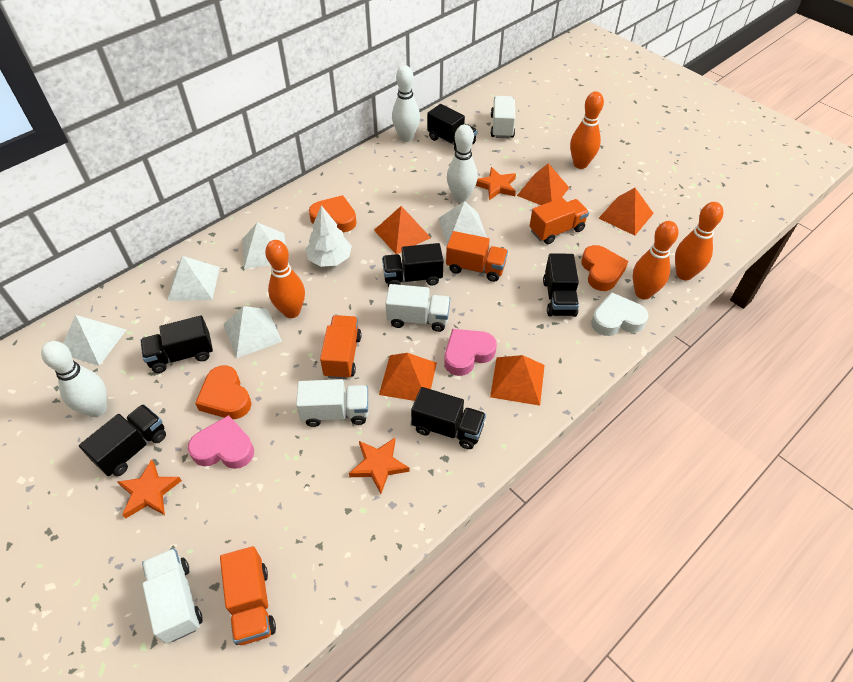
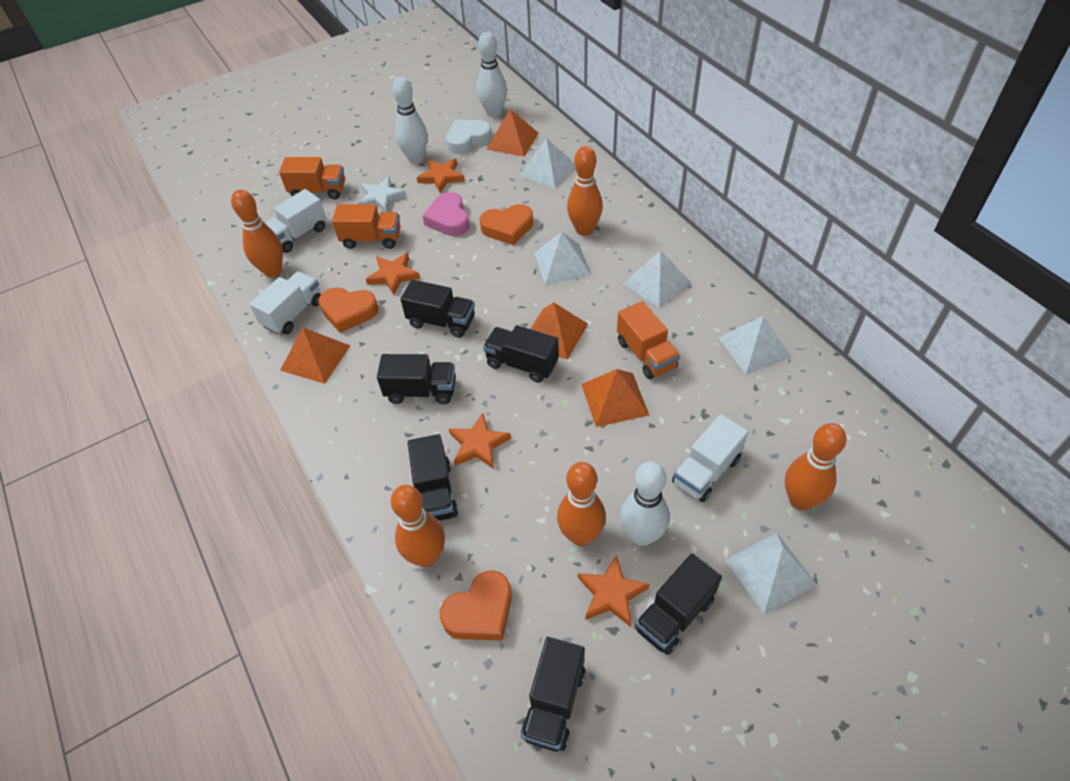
orange bowling pin: 4 -> 5
orange pyramid: 5 -> 4
orange star: 3 -> 4
orange truck: 4 -> 3
pink heart: 2 -> 1
white star: 0 -> 1
white tree: 1 -> 0
white truck: 4 -> 3

